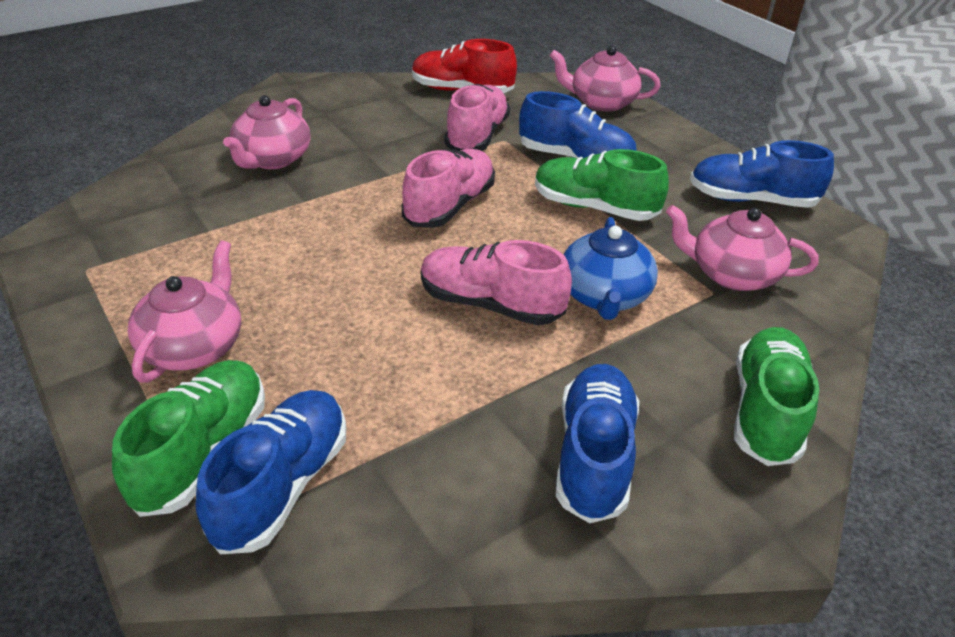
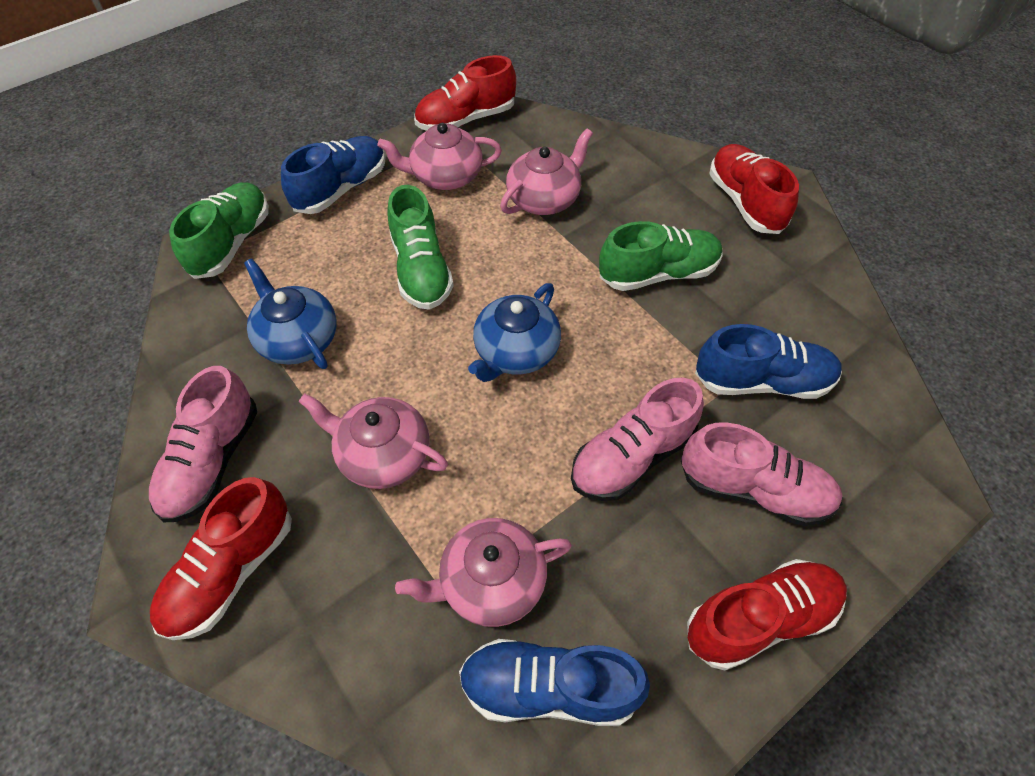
blue shoe: 4 -> 3
blue teapot: 1 -> 2
red shoe: 1 -> 4

